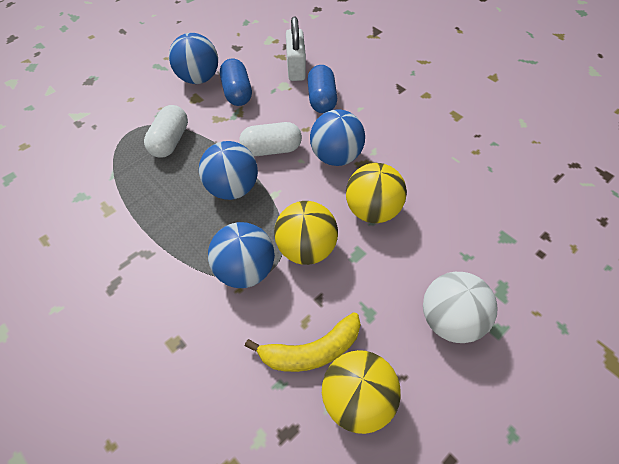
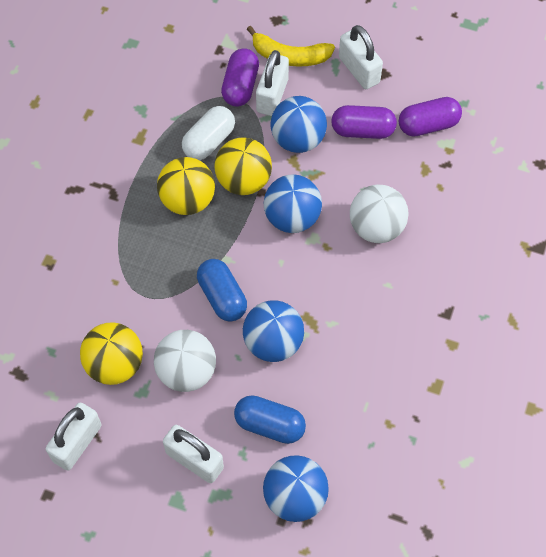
purple capsule: 0 -> 3
white ball: 1 -> 2
white capsule: 2 -> 1
white padlock: 1 -> 4

